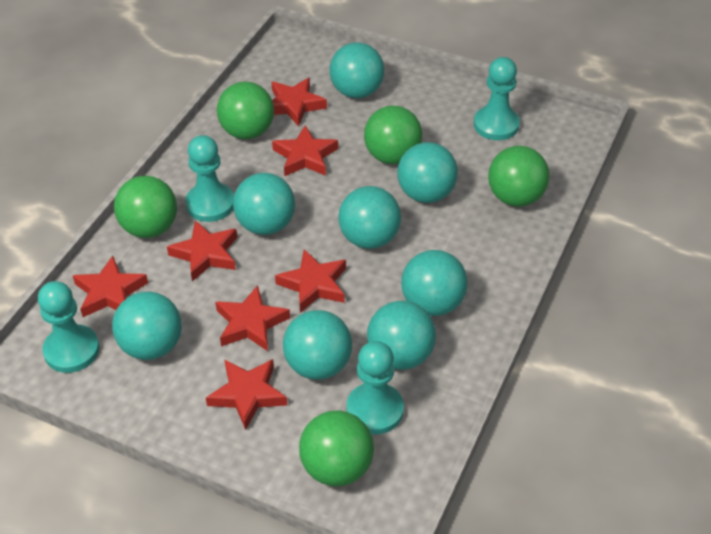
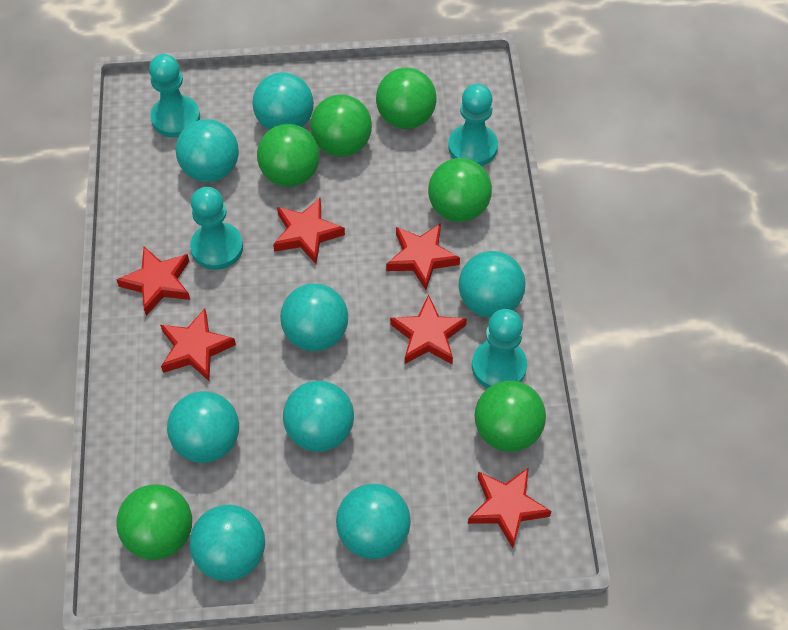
green ball: 5 -> 6
red star: 7 -> 6

